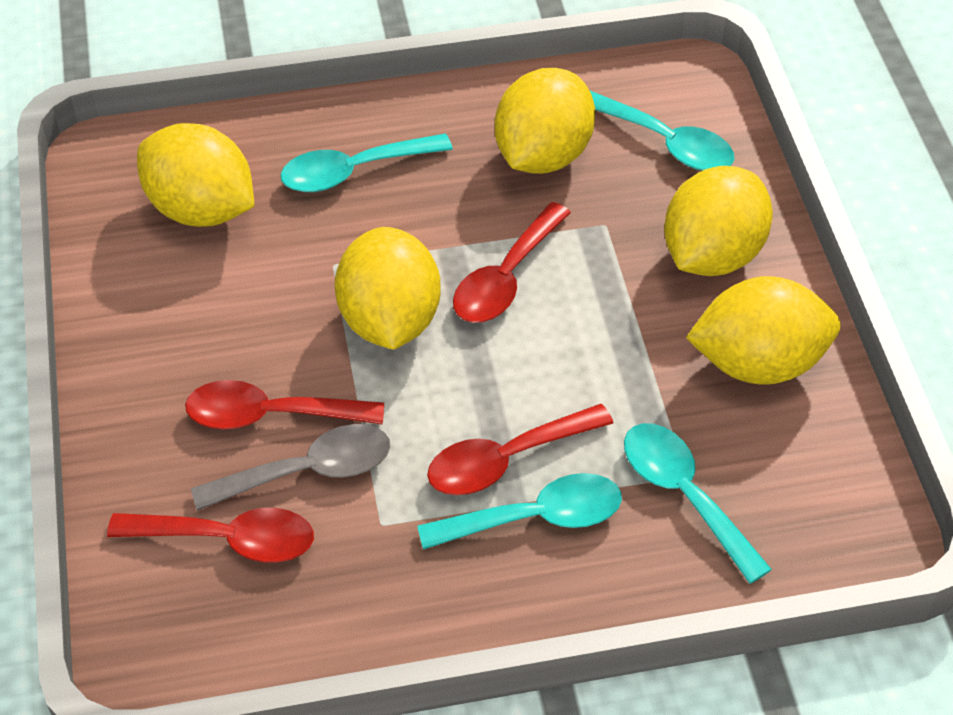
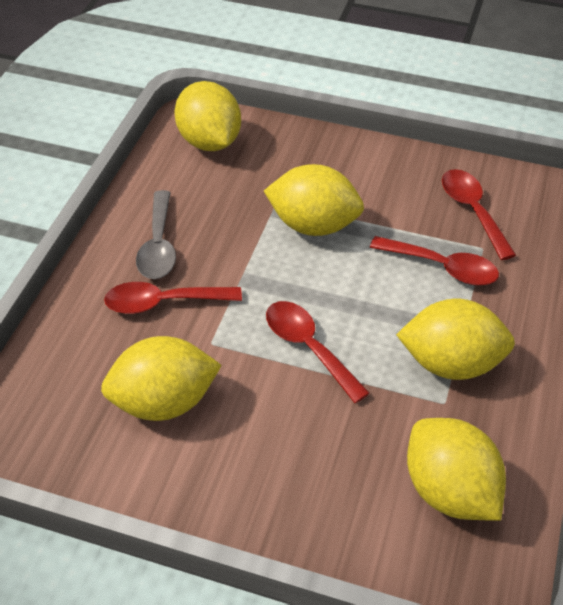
turquoise spoon: 4 -> 0

